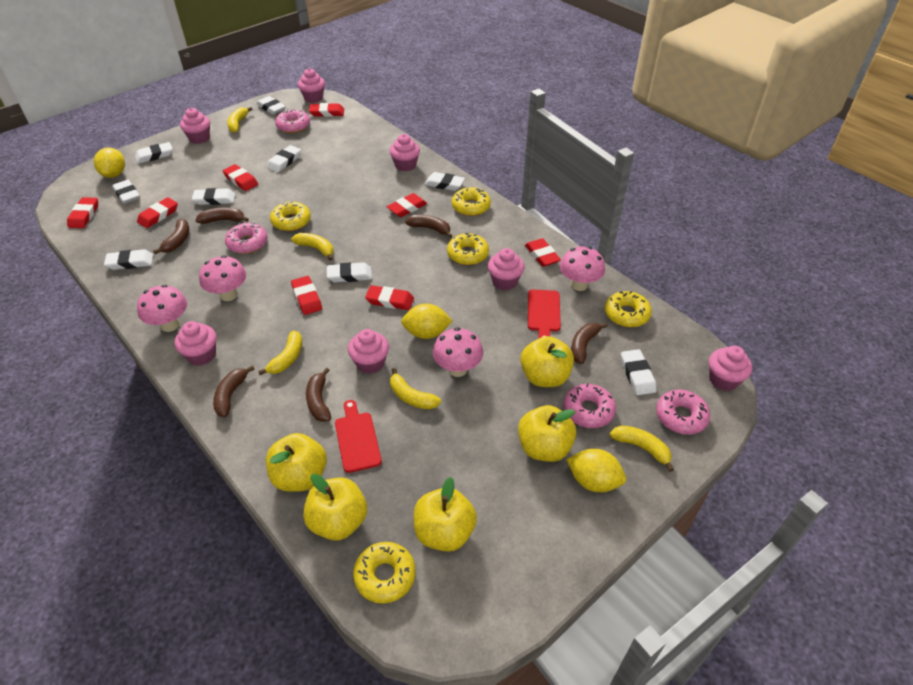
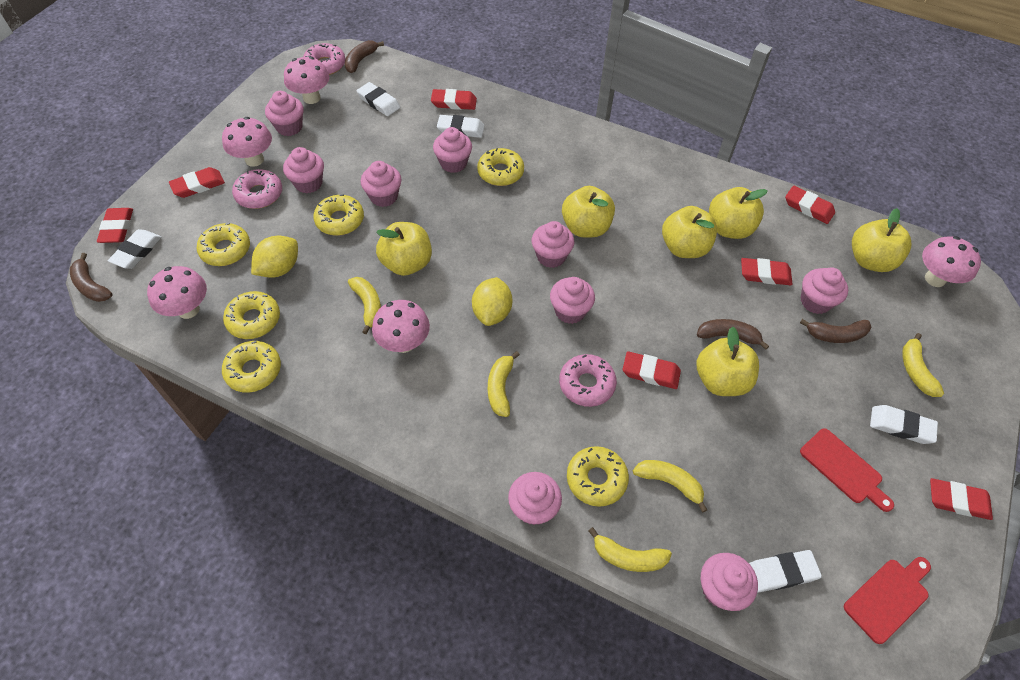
brown banana: 6 -> 4
pink cupcake: 7 -> 9
pink donut: 4 -> 3
pink mushroom: 4 -> 5
red eraser: 8 -> 7
white eraser: 9 -> 5
yellow apple: 5 -> 6
yellow donut: 5 -> 6
yellow lemon: 3 -> 2

